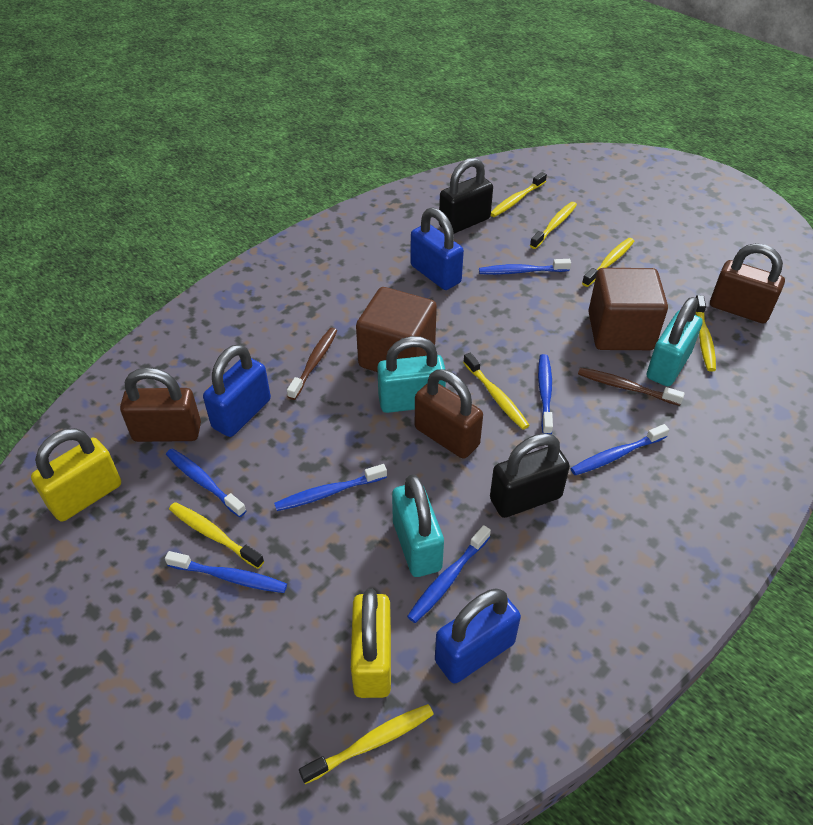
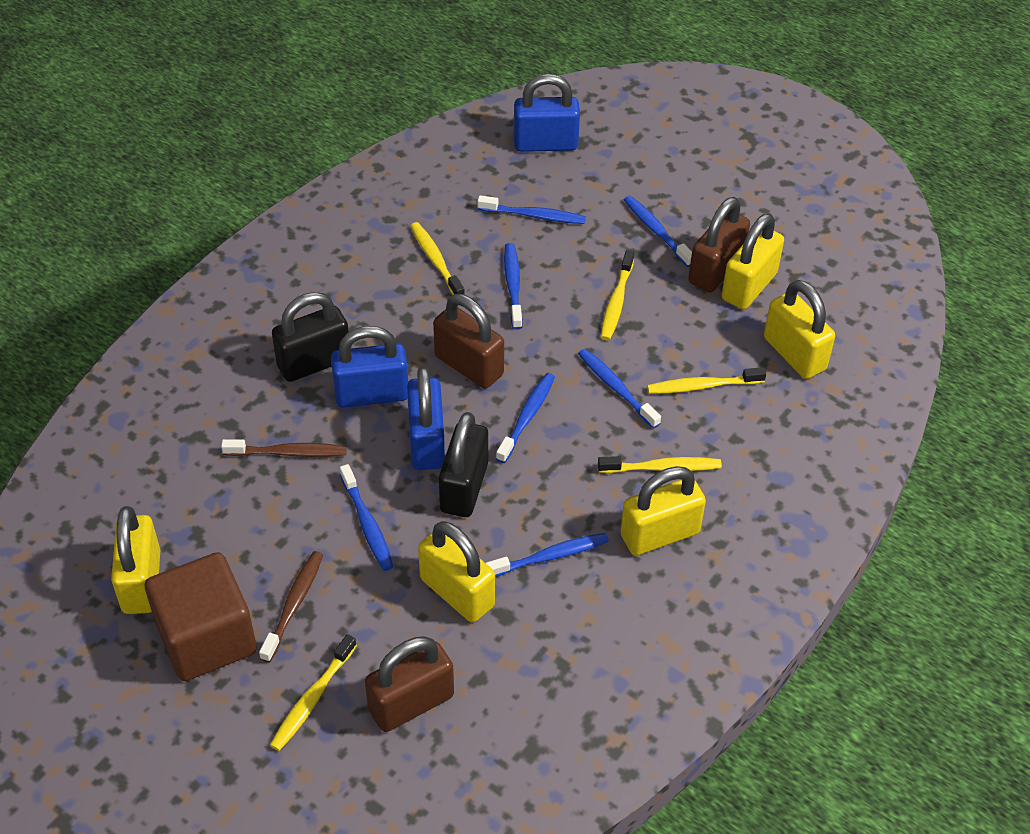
brown cube: 2 -> 1
turquoise padlock: 3 -> 0
yellow padlock: 2 -> 5
yellow toothbrush: 7 -> 5

